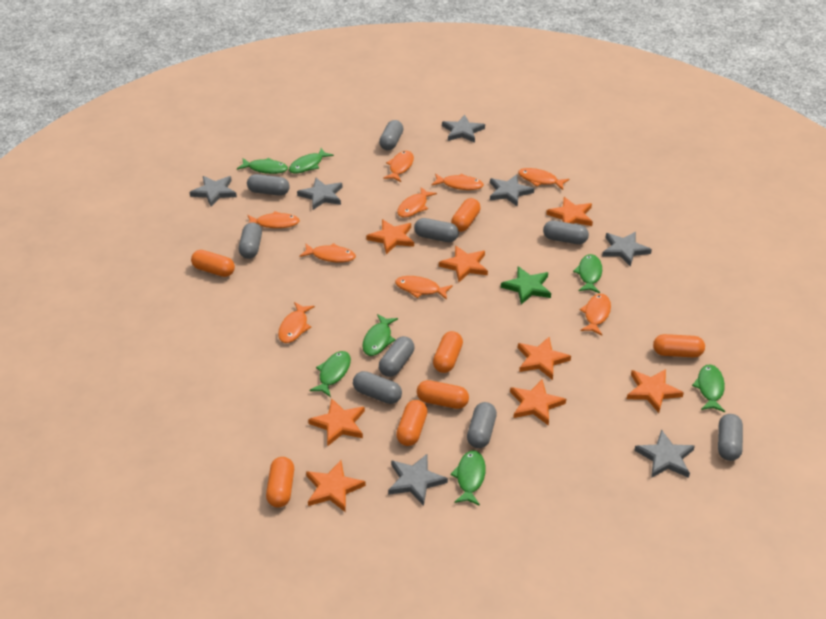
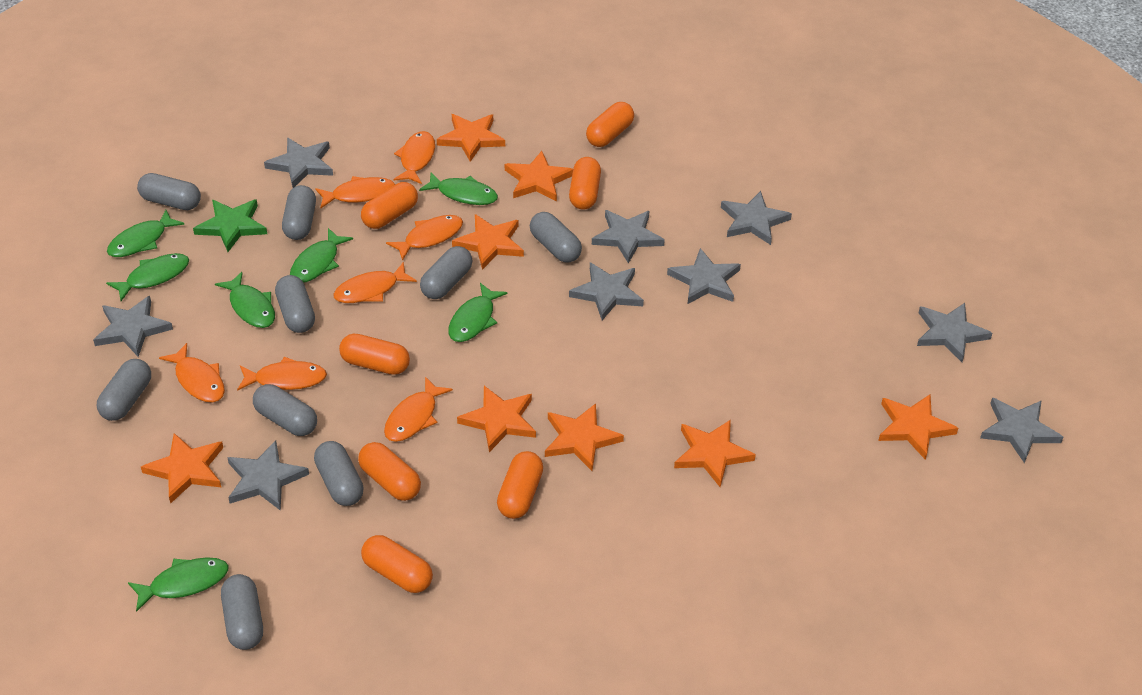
grey star: 7 -> 9
orange fish: 9 -> 7

